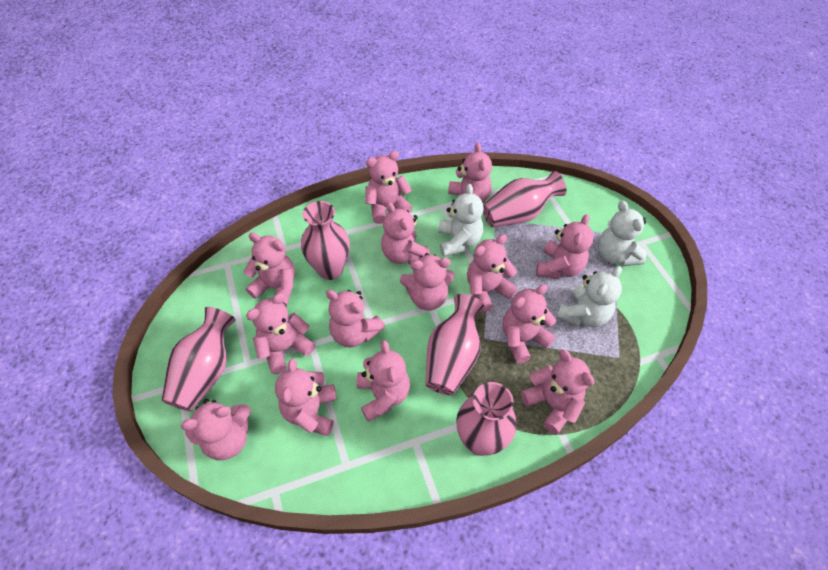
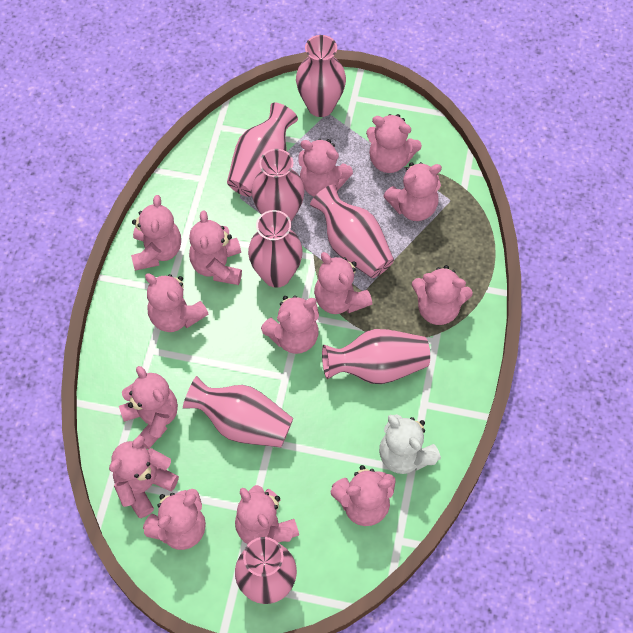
pink vase: 5 -> 8
white teddy bear: 3 -> 1

